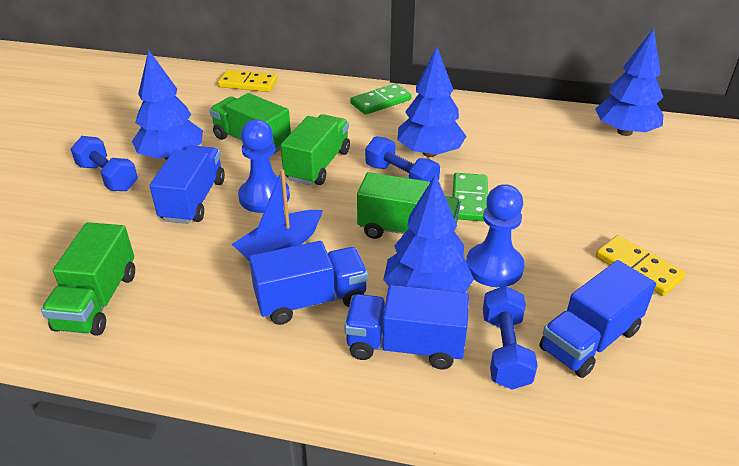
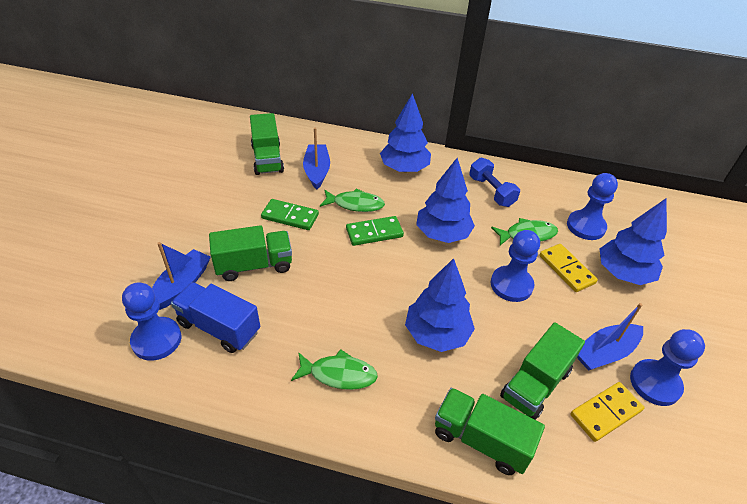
blue boat: 1 -> 3
blue dumbbell: 3 -> 1
blue pawn: 2 -> 4
blue truck: 4 -> 1
green fish: 0 -> 3

